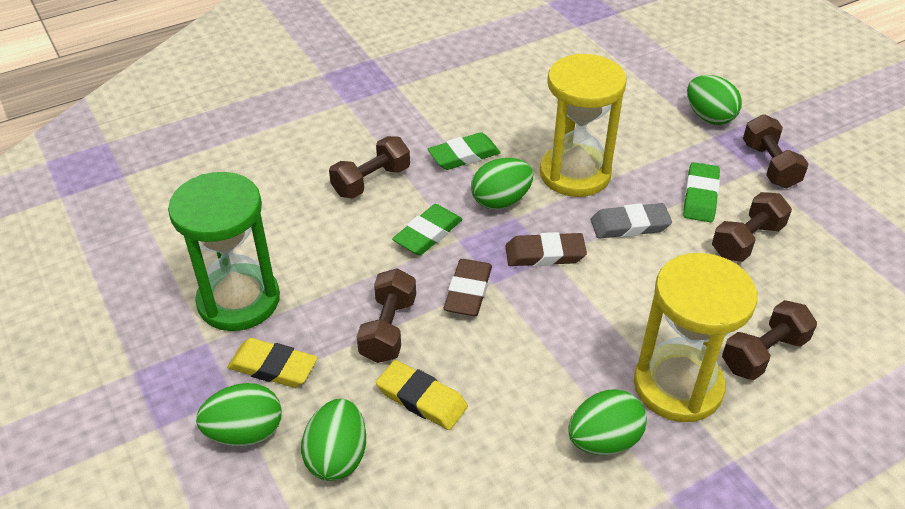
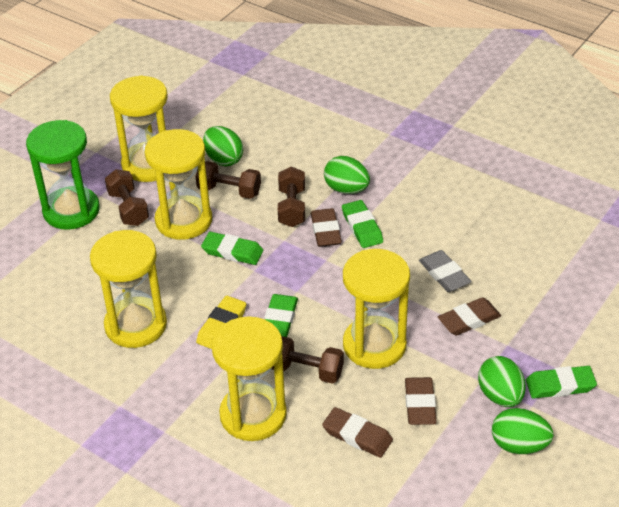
brown dumbbell: 5 -> 4
brown eraser: 2 -> 4
green egg: 5 -> 4
green eraser: 3 -> 4
yellow eraser: 2 -> 1
yellow hourglass: 2 -> 5

